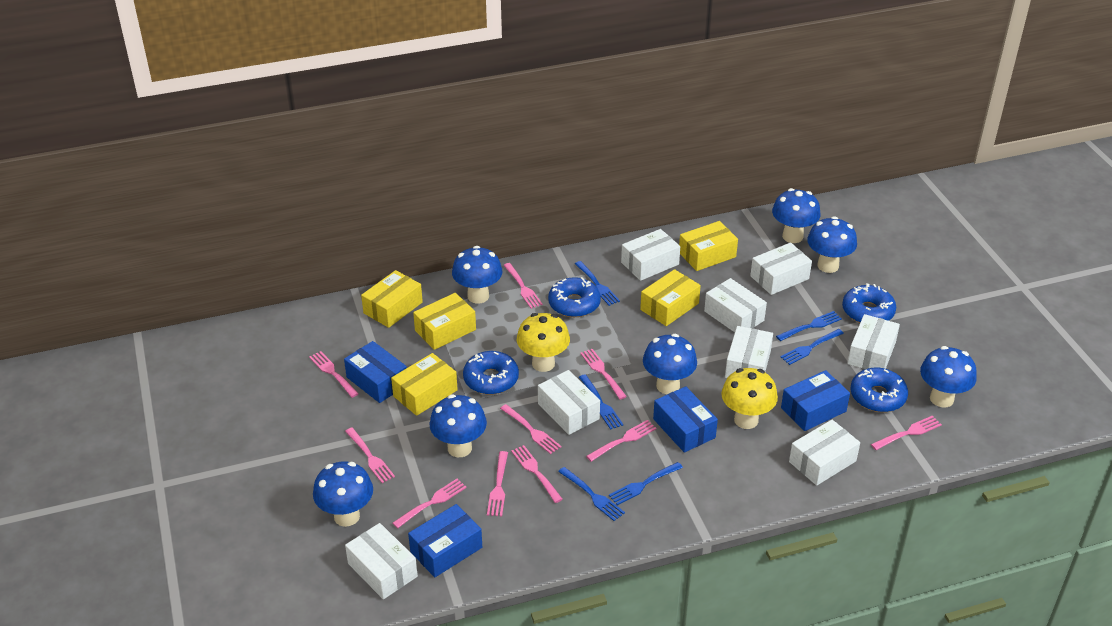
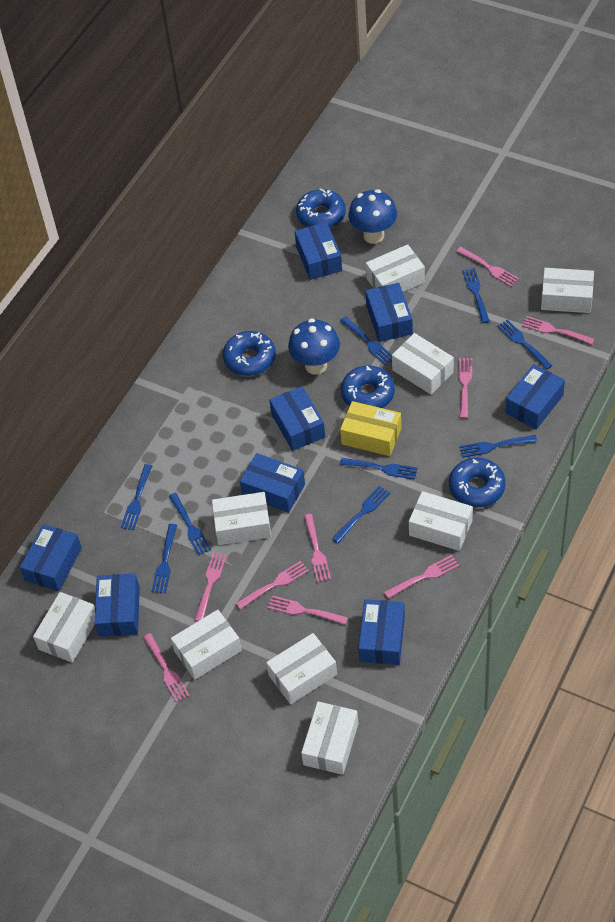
blue box: 4 -> 8
blue fork: 6 -> 9
blue mushroom: 7 -> 2
pink fork: 10 -> 9
white box: 8 -> 9
yellow box: 5 -> 1
yellow mushroom: 2 -> 0

